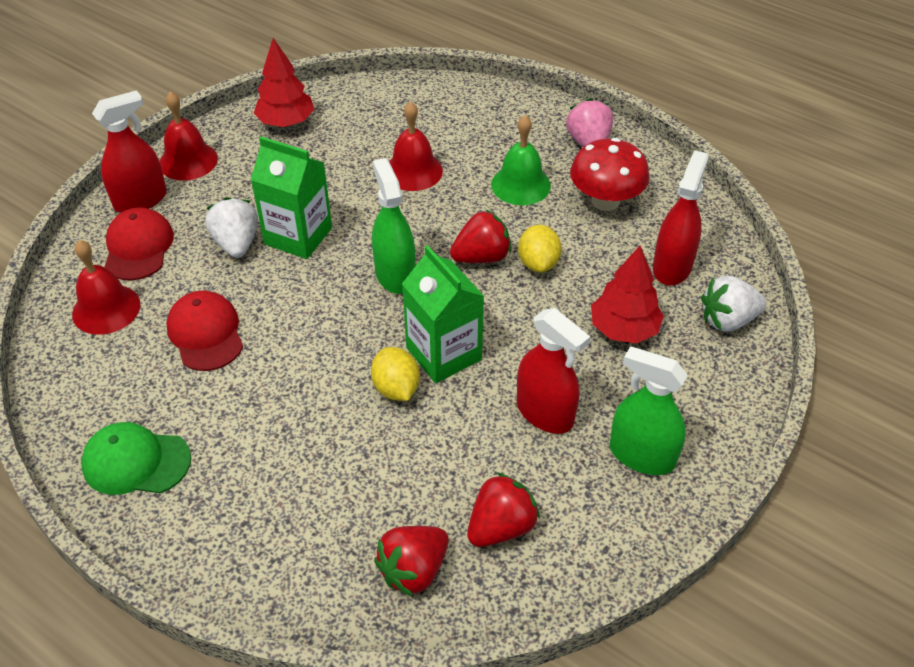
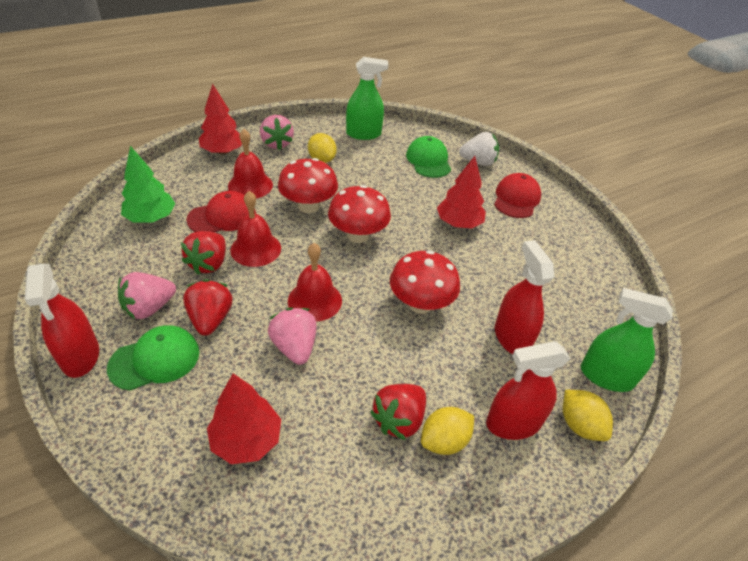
green bell: 1 -> 0
green cap: 1 -> 2
green carton: 2 -> 0
green tree: 0 -> 1
pink strawberry: 1 -> 3
red mushroom: 1 -> 3
red tree: 2 -> 3
white strawberry: 2 -> 1
yellow lemon: 2 -> 3

